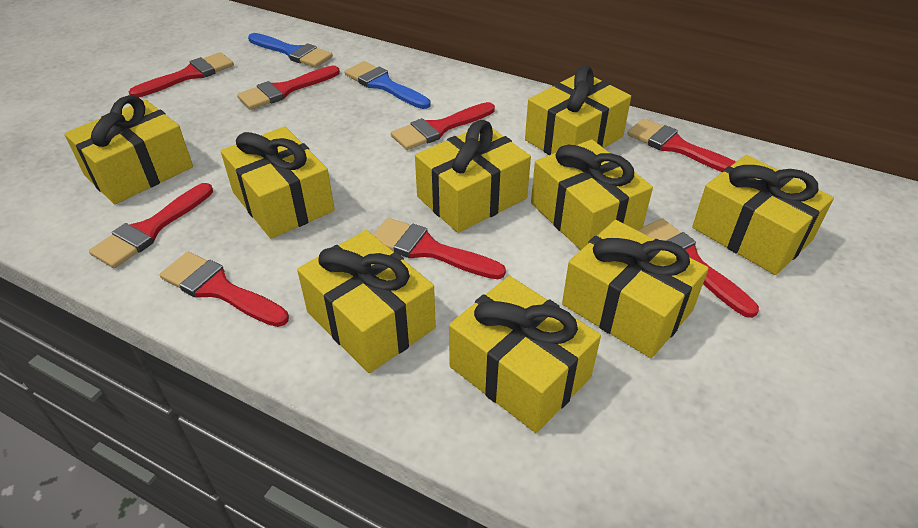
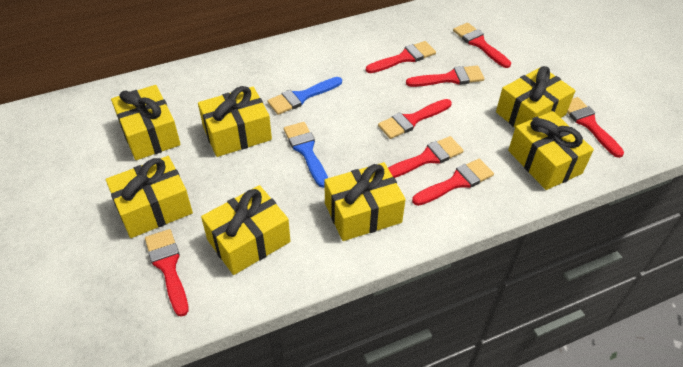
yellow gift: 9 -> 7

